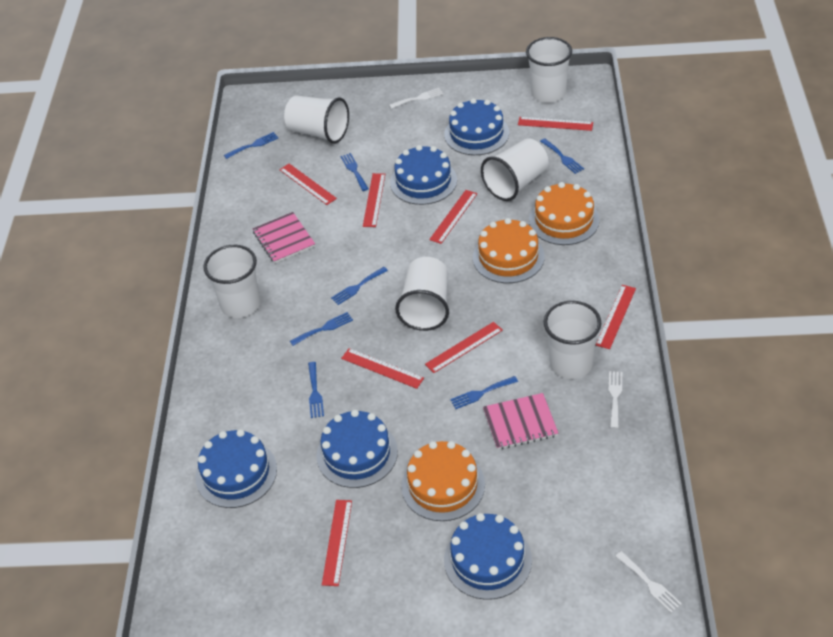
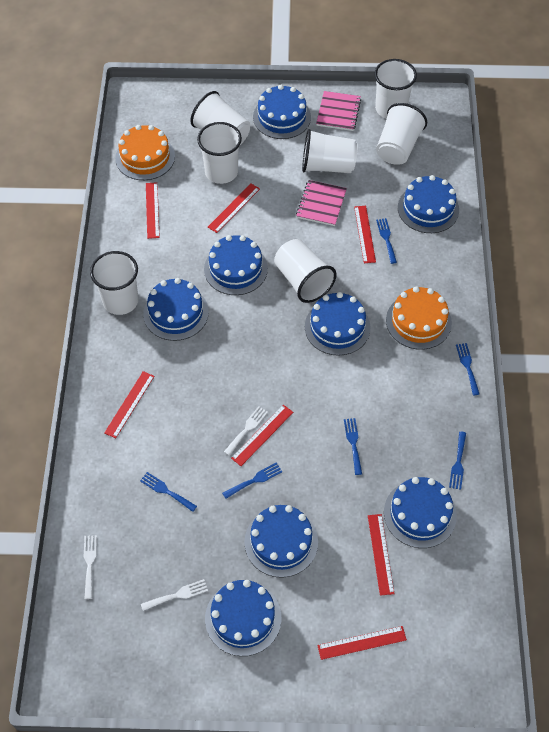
blue cake: 5 -> 8
blue fork: 7 -> 6
orange cake: 3 -> 2
red ruler: 8 -> 7
white cup: 6 -> 7

